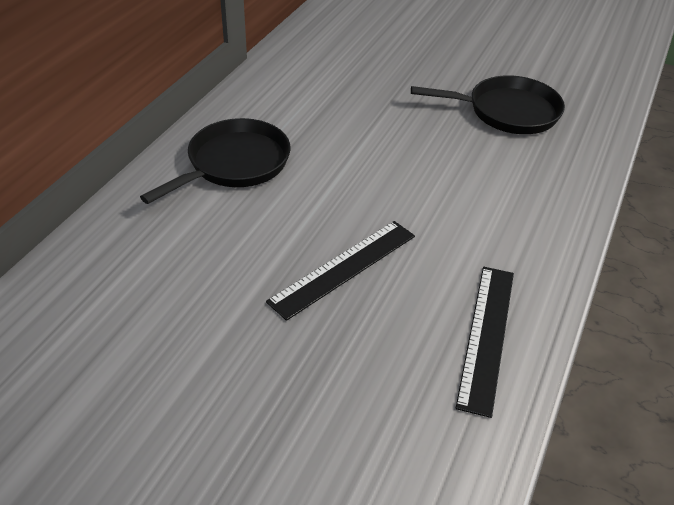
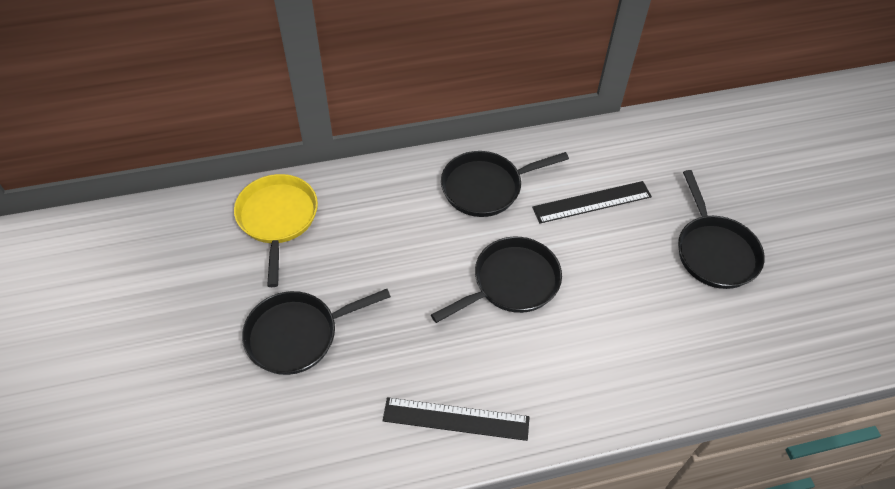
black pan: 2 -> 4
yellow pan: 0 -> 1

